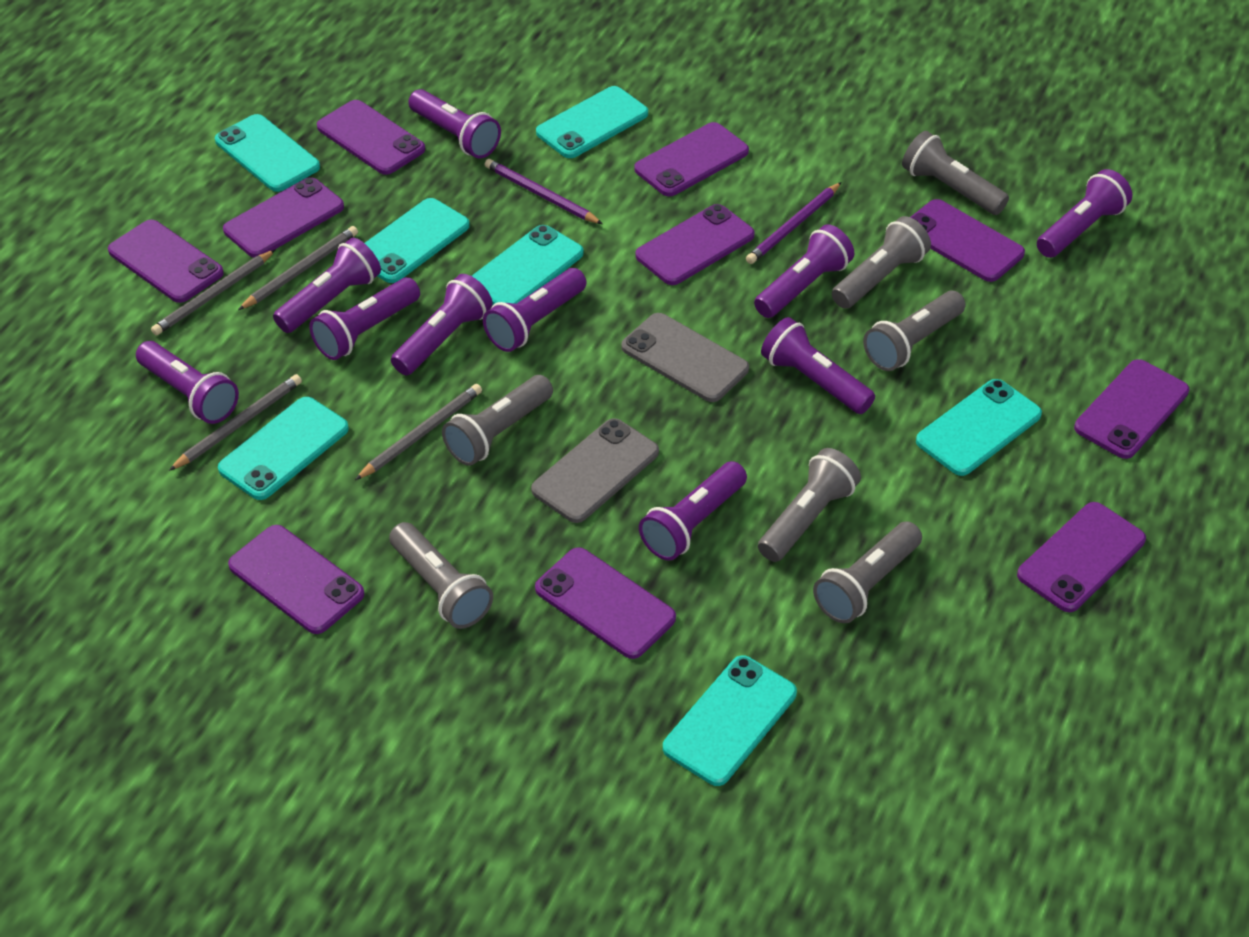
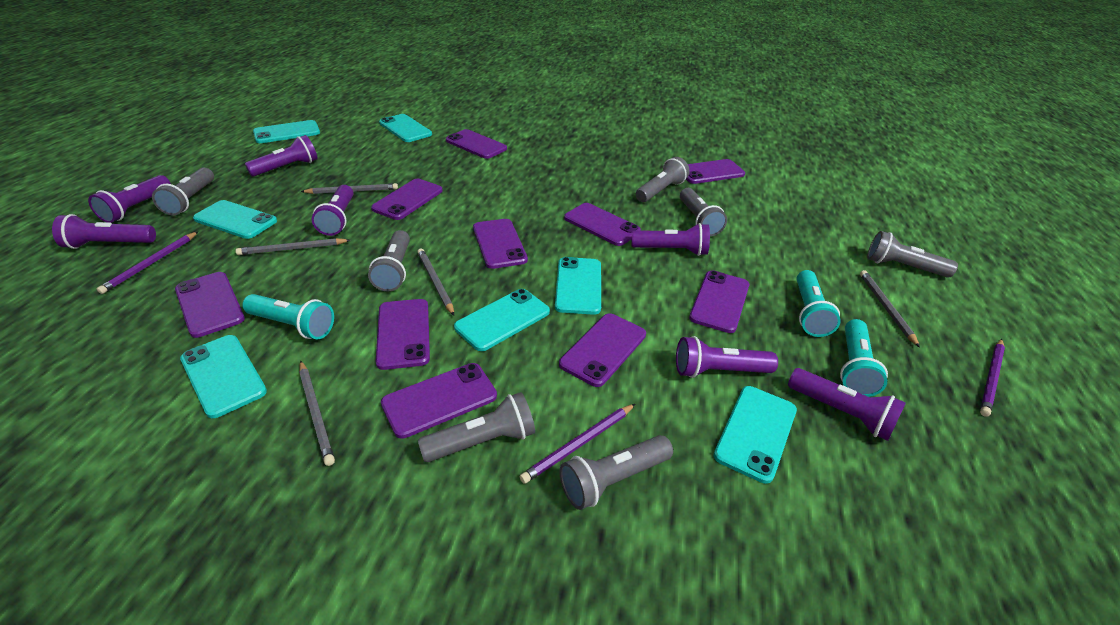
grey pencil: 4 -> 5
grey phone: 2 -> 0
purple flashlight: 10 -> 7
purple pencil: 2 -> 3
turquoise flashlight: 0 -> 3

